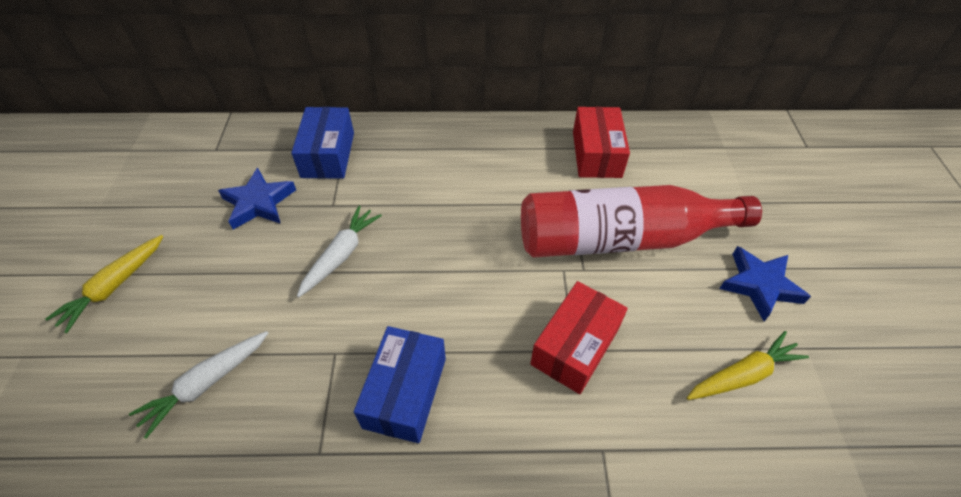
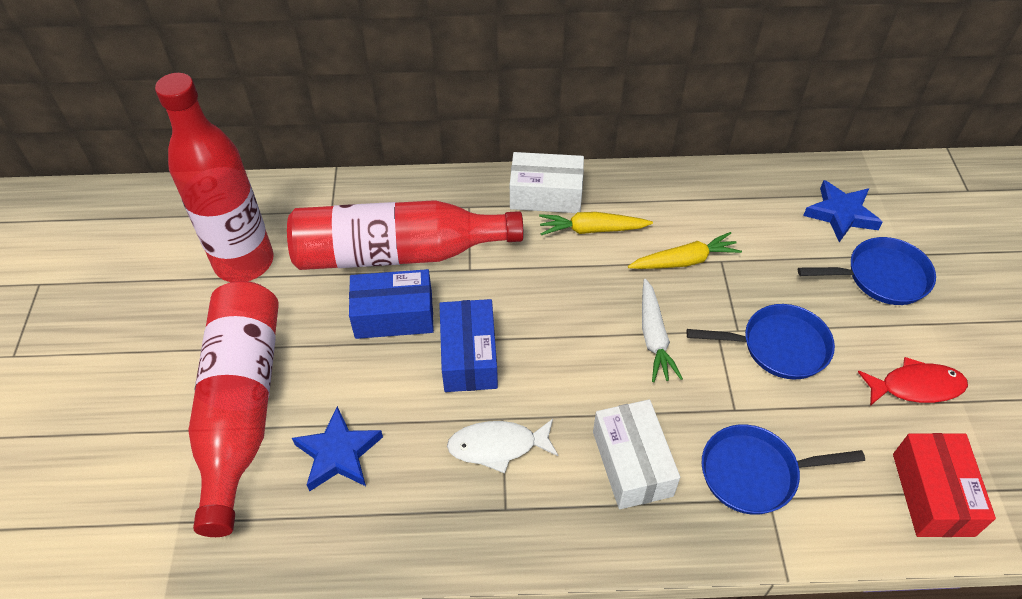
blue pan: 0 -> 3
red bottle: 1 -> 3
red box: 2 -> 1
red fish: 0 -> 1
white box: 0 -> 2
white carrot: 2 -> 1
white fish: 0 -> 1

